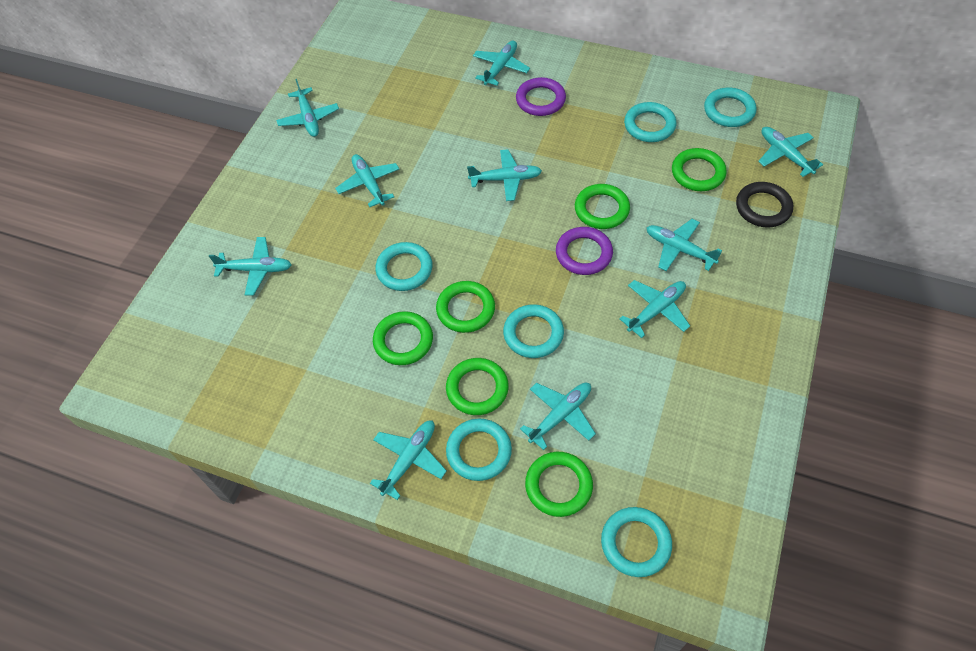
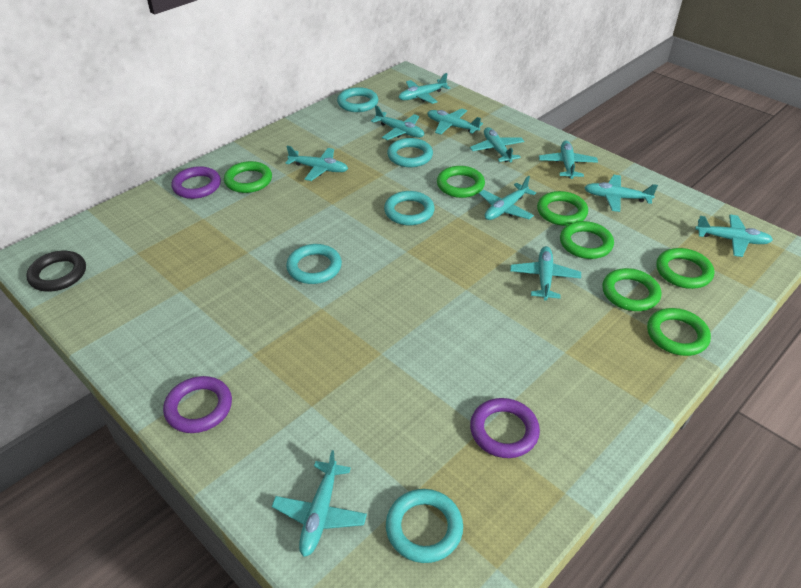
green ring: 6 -> 7
purple ring: 2 -> 3
turquoise plane: 10 -> 11
turquoise ring: 6 -> 5

